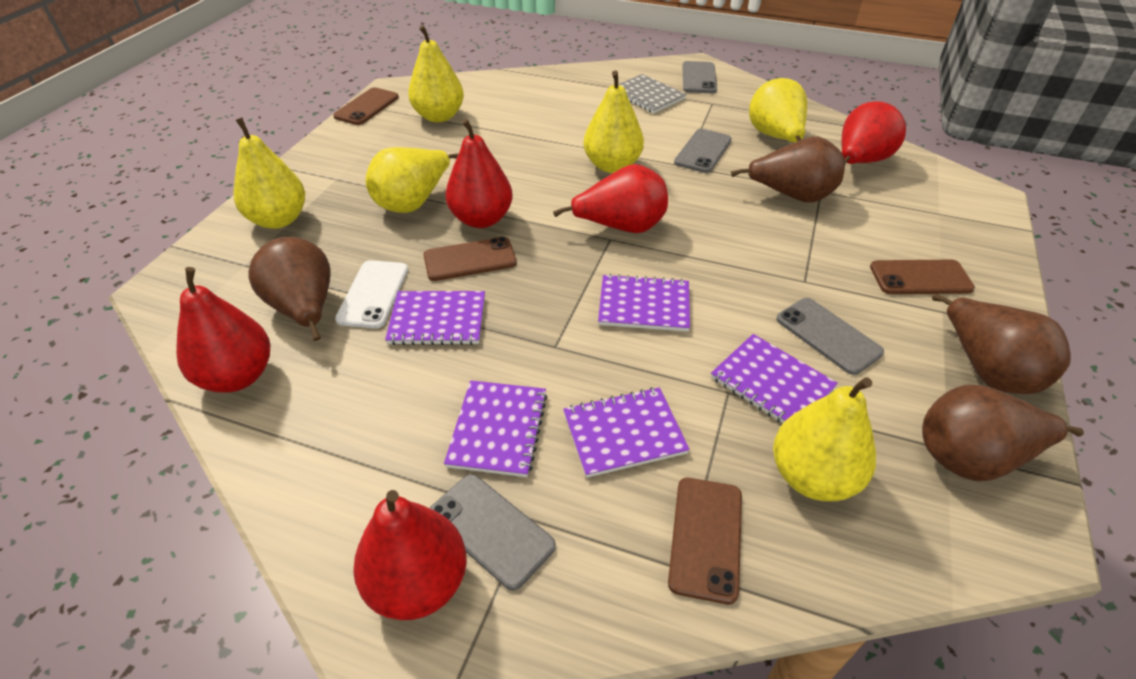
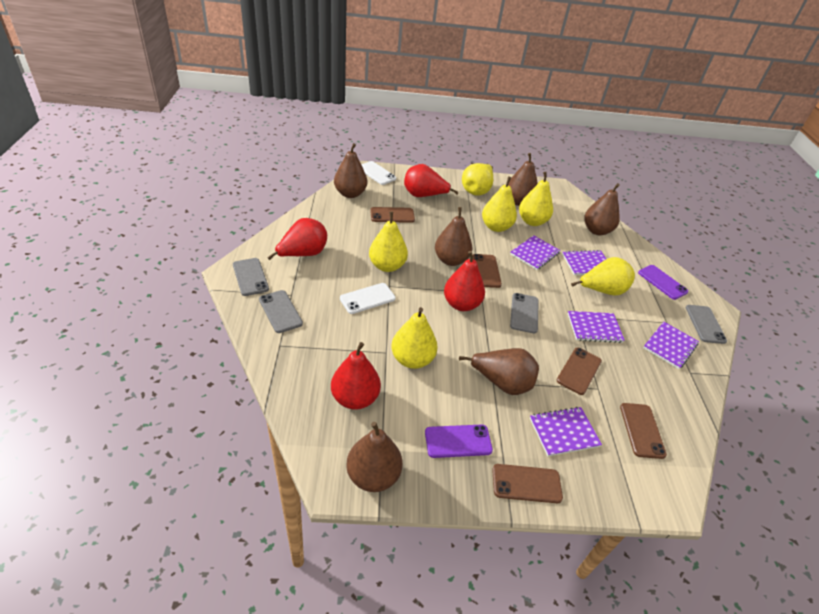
brown pear: 4 -> 6
brown phone: 4 -> 5
grey notebook: 1 -> 0
purple phone: 0 -> 2
red pear: 5 -> 4
white phone: 1 -> 2

